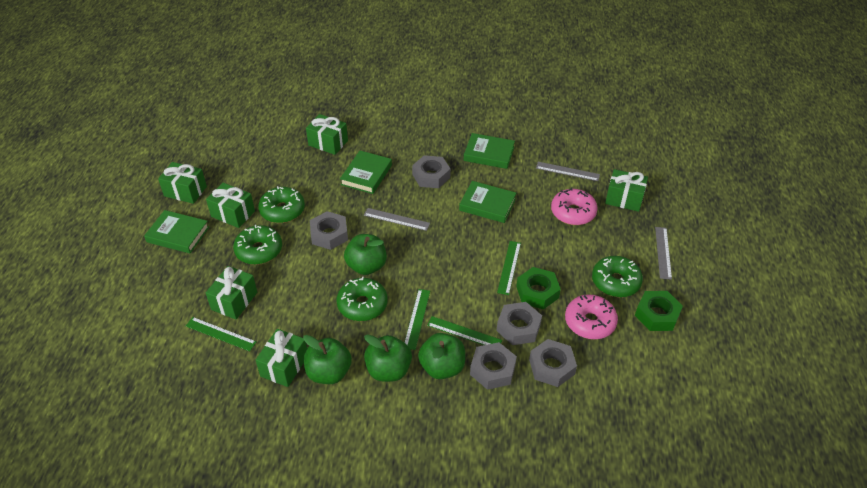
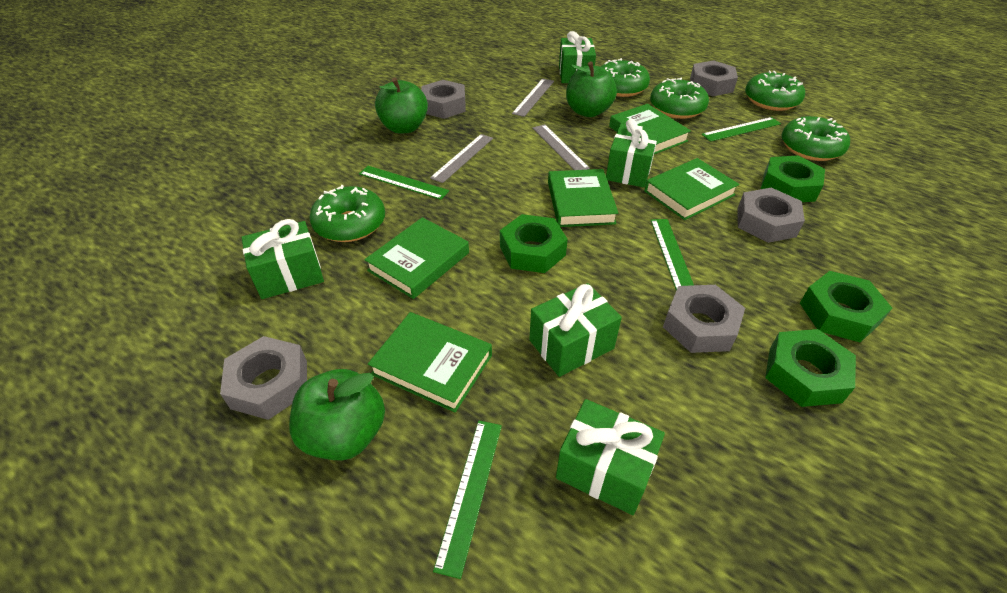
green apple: 4 -> 3
green book: 4 -> 5
green donut: 4 -> 5
green gift: 6 -> 5
green nut: 2 -> 4
pink donut: 2 -> 0

